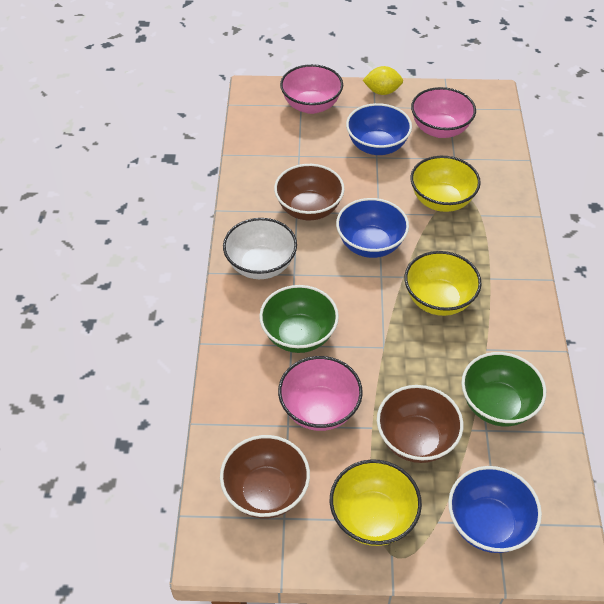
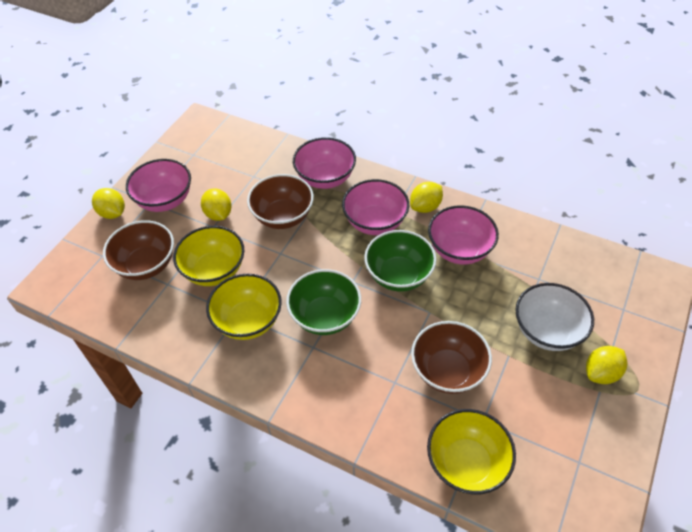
blue bowl: 3 -> 0
pink bowl: 3 -> 4
yellow lemon: 1 -> 4

